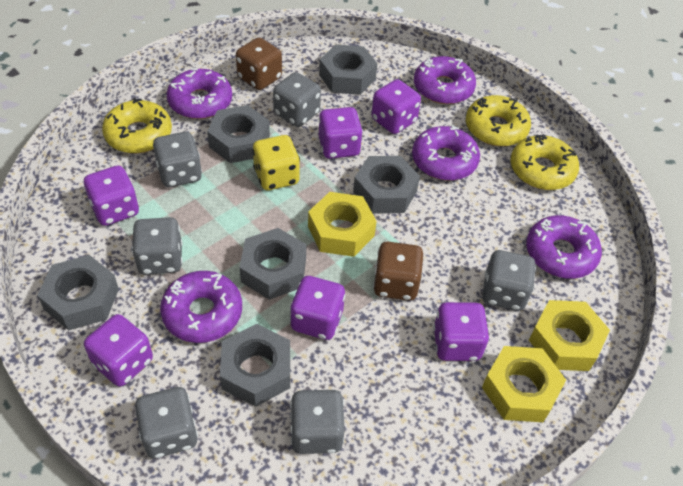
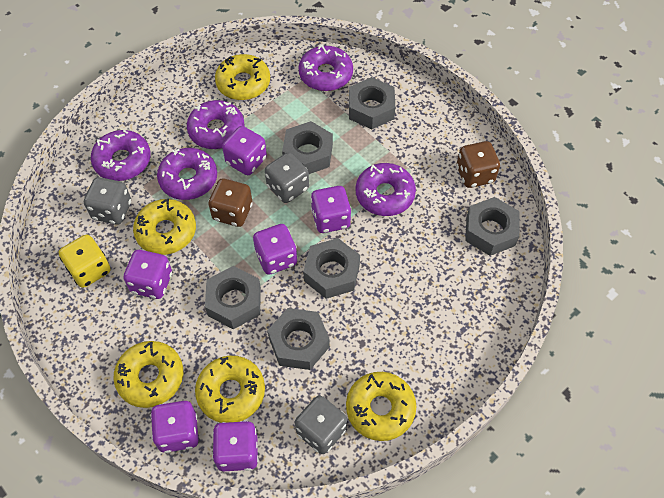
grey dice: 6 -> 3
yellow donut: 3 -> 5
yellow nut: 3 -> 0

